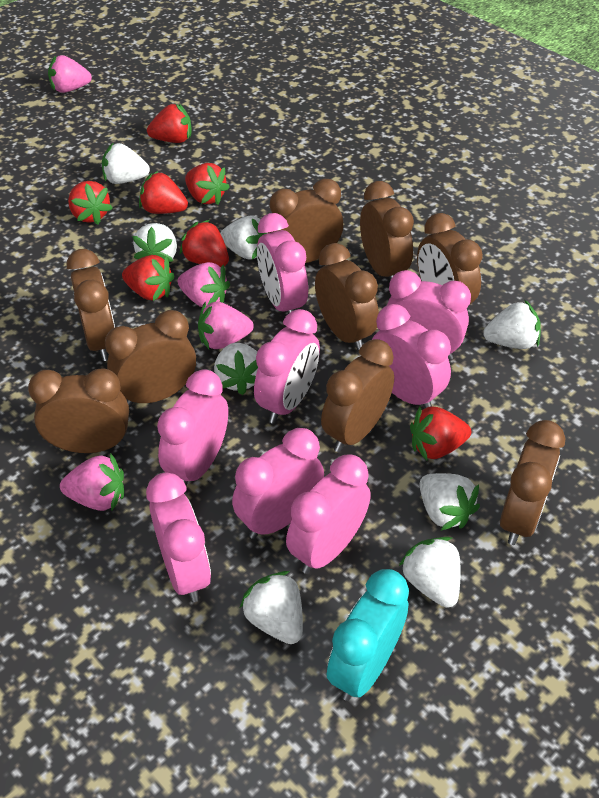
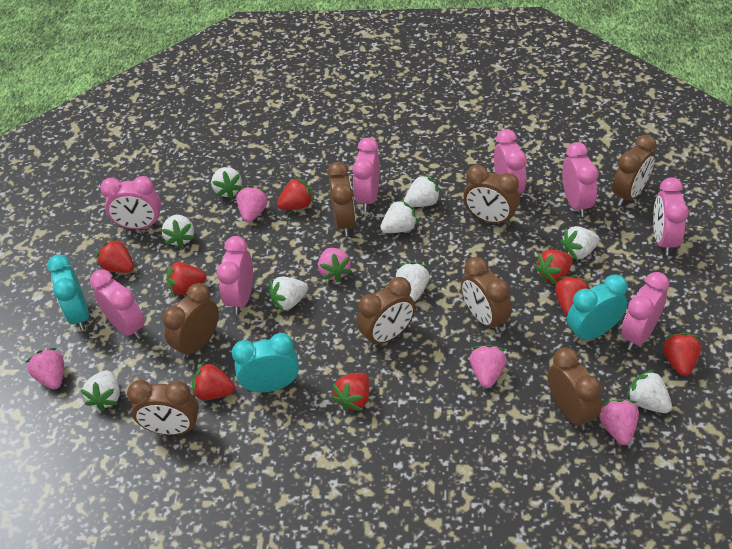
brown clock: 9 -> 8
pink strawberry: 4 -> 5
red strawberry: 7 -> 8
turquoise clock: 1 -> 3
white strawberry: 8 -> 9

